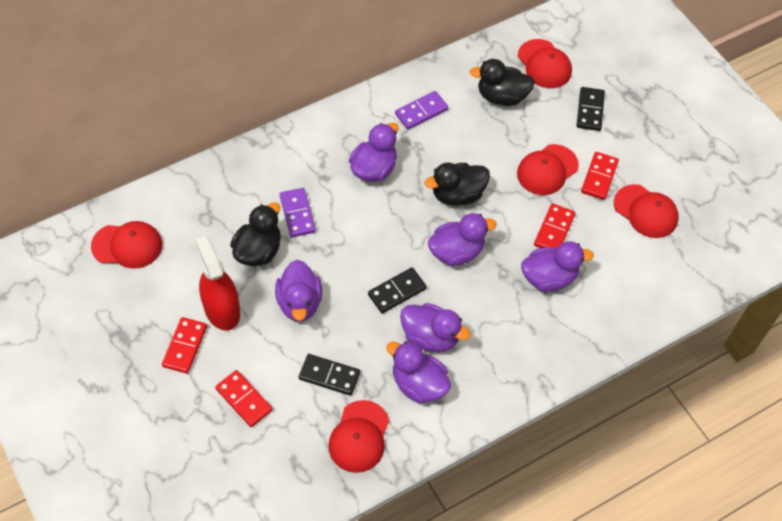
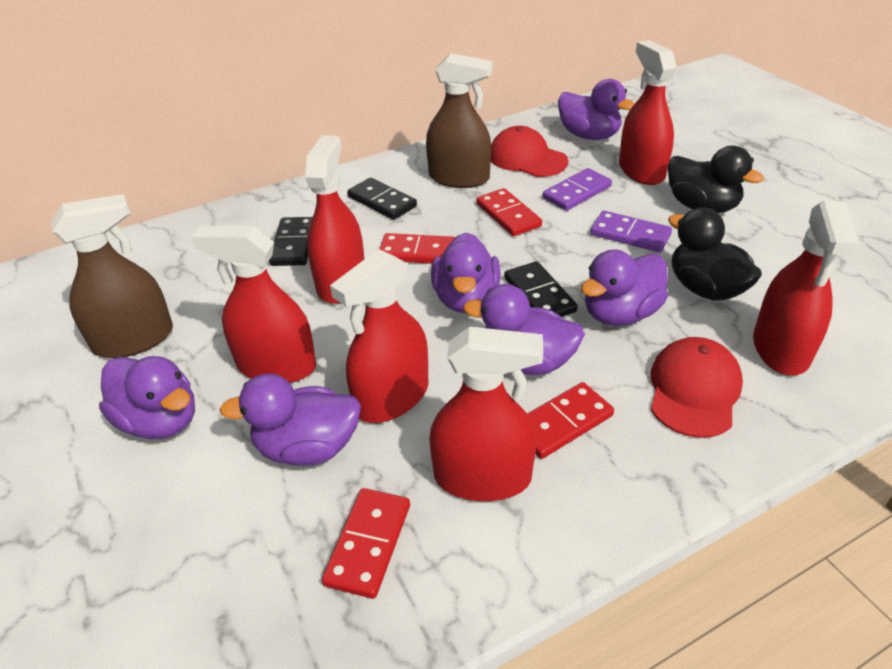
black duck: 3 -> 2
brown spray bottle: 0 -> 2
red cap: 5 -> 2
red spray bottle: 1 -> 6

